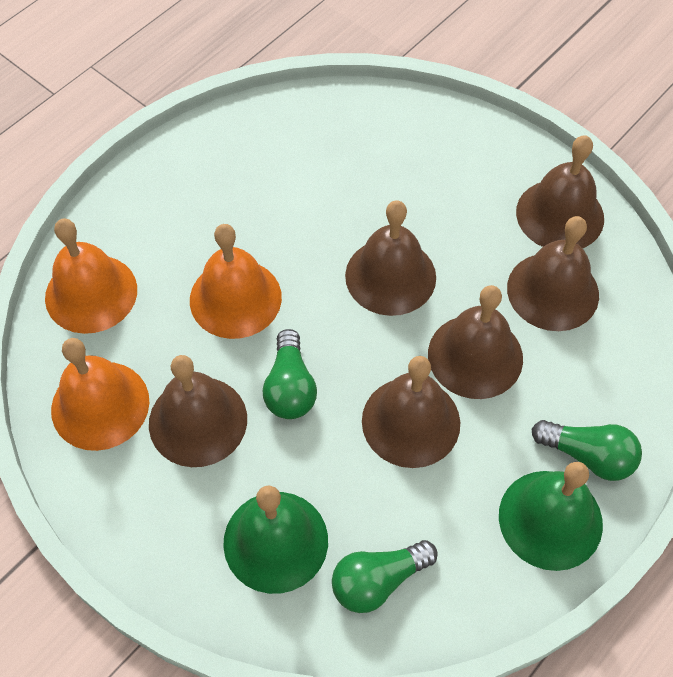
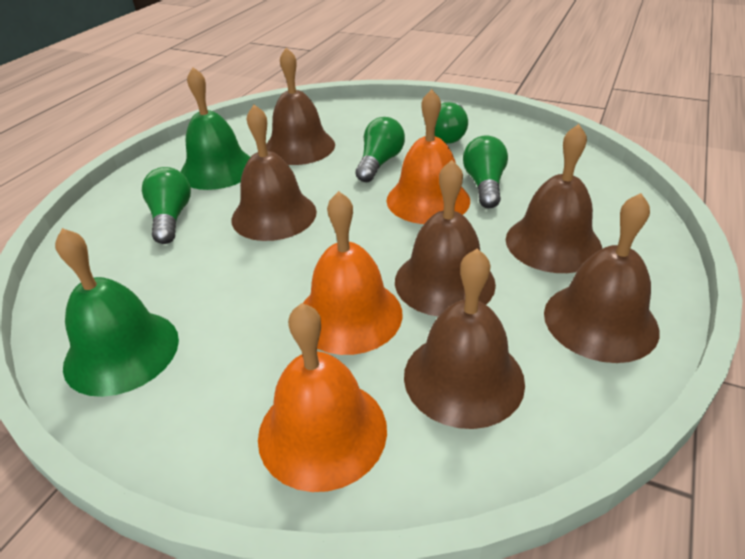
green light bulb: 3 -> 4

